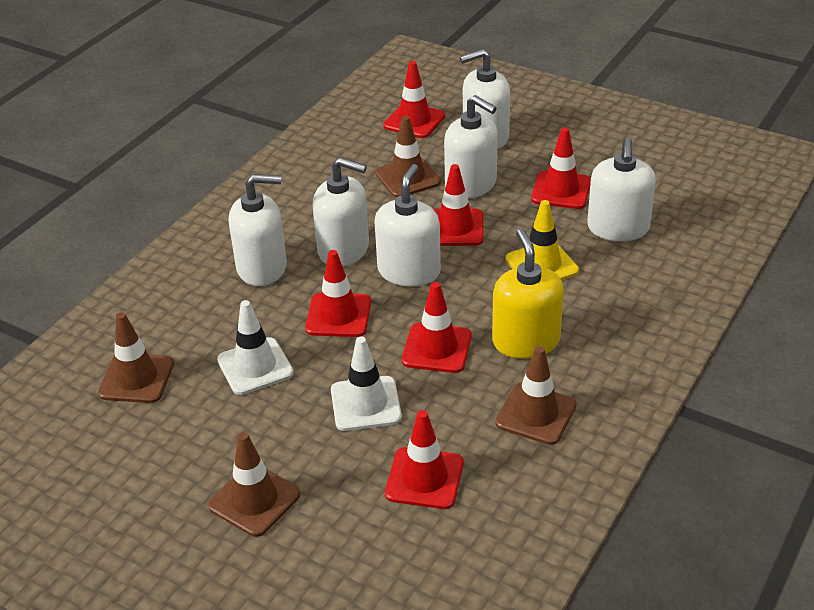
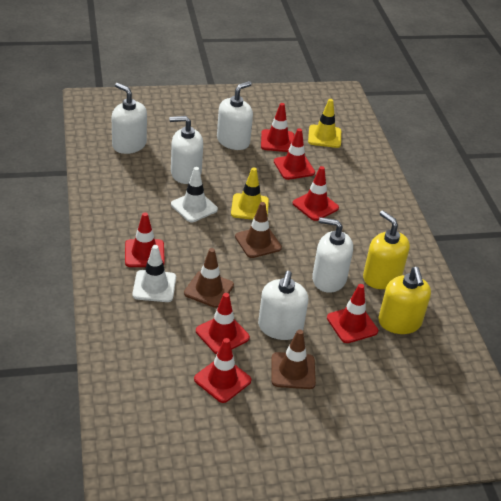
brown traffic cone: 4 -> 3
red traffic cone: 6 -> 7
white soap dispenser: 6 -> 5
yellow soap dispenser: 1 -> 2
yellow traffic cone: 1 -> 2

